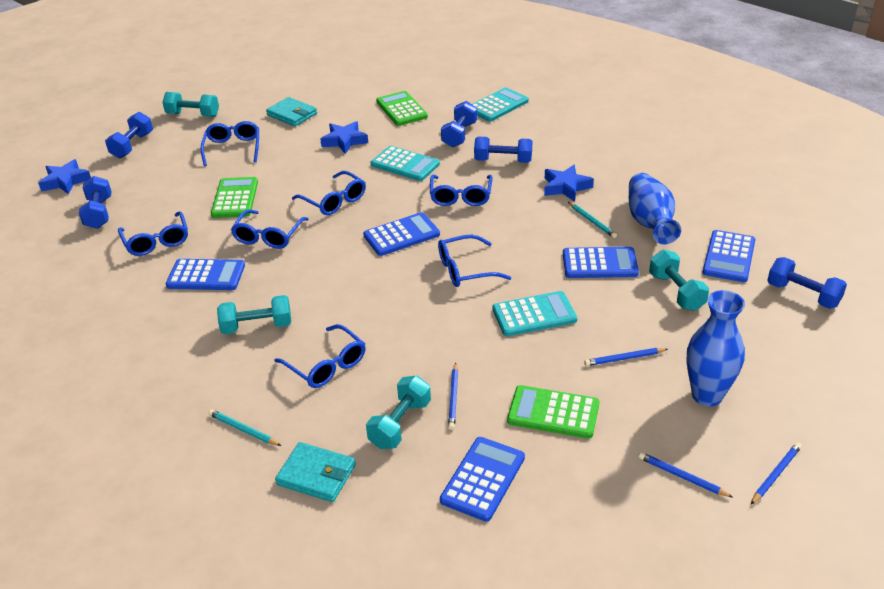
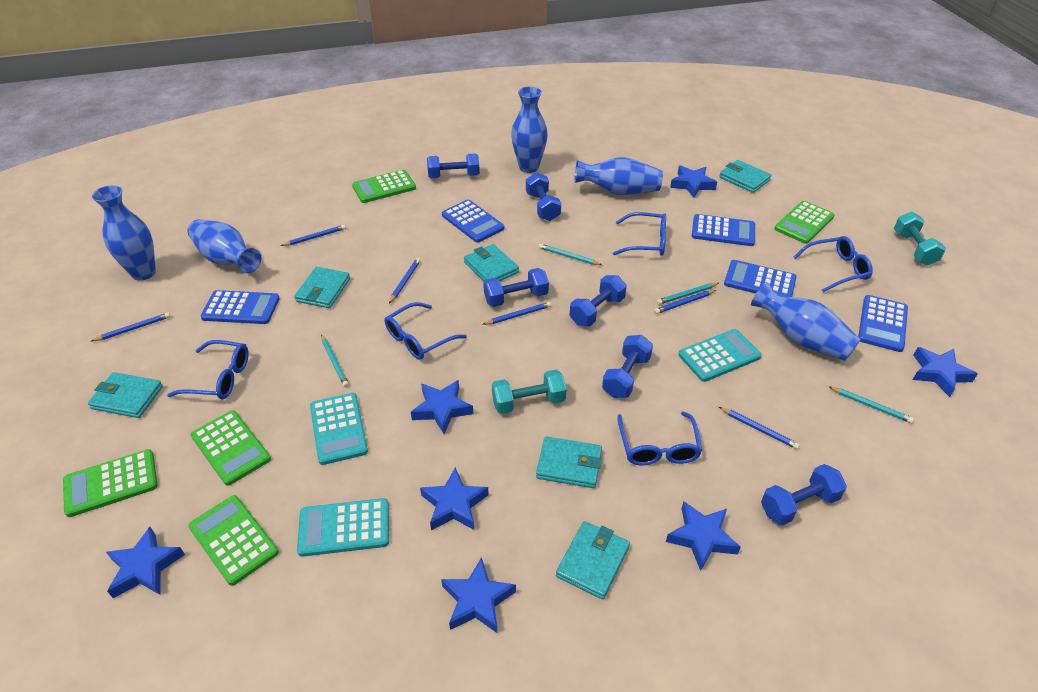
blue dumbbell: 5 -> 6
blue glasses: 7 -> 5
blue pencil: 4 -> 6
blue star: 3 -> 7
blue vase: 2 -> 5
green calculator: 3 -> 5
turquoise dumbbell: 4 -> 2
turquoise pencil: 2 -> 4
turquoise wallet: 2 -> 6

